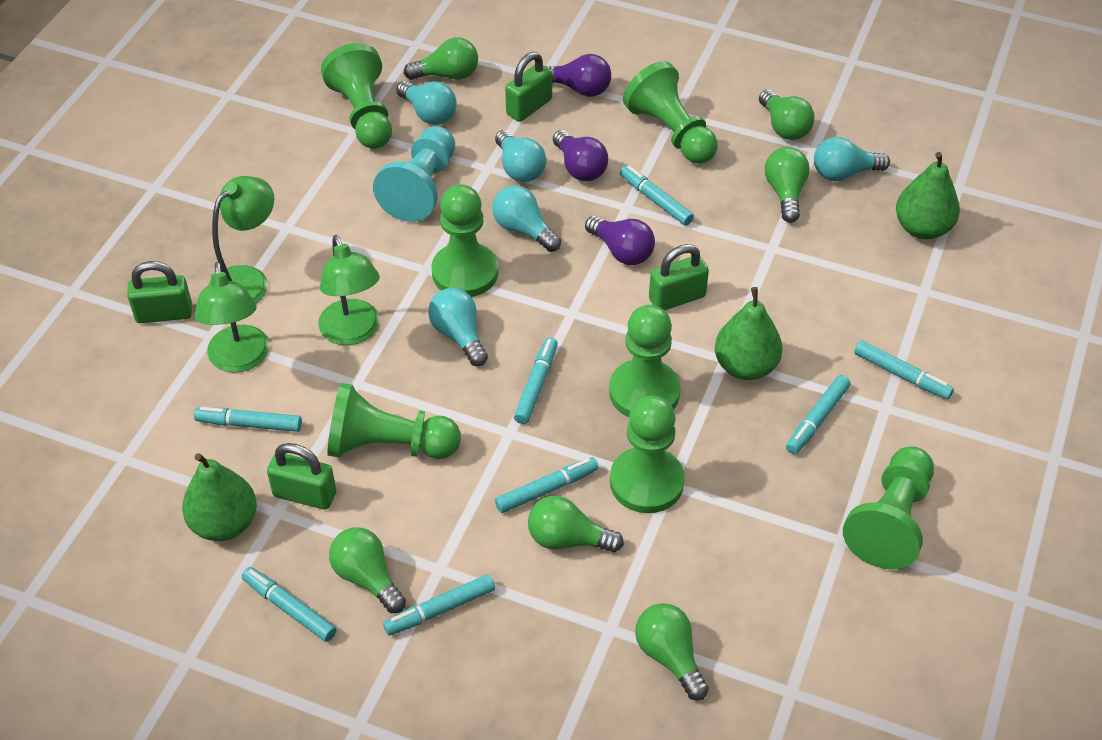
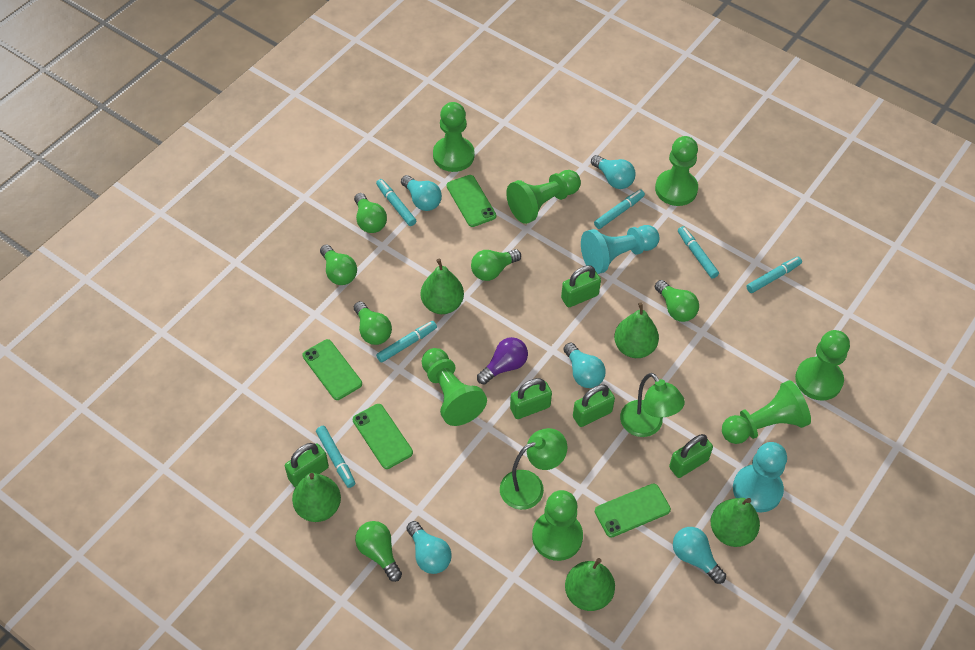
green lamp: 3 -> 2
green padlock: 4 -> 5
green pear: 3 -> 5
green phone: 0 -> 4
purple light bulb: 3 -> 1
turquoise marker: 8 -> 6
turquoise pawn: 1 -> 2

